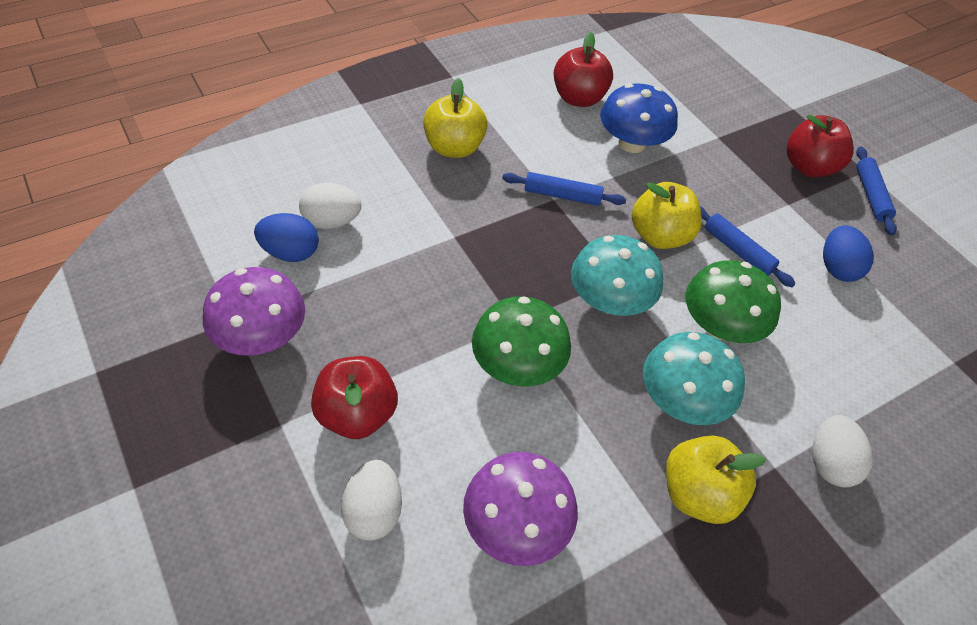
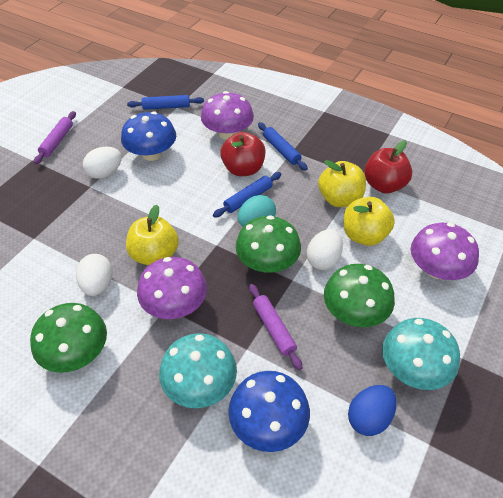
blue egg: 2 -> 1
blue mushroom: 1 -> 2
green mushroom: 2 -> 3
purple mushroom: 2 -> 3
purple rolling pin: 0 -> 2
red apple: 3 -> 2
turquoise egg: 0 -> 1

